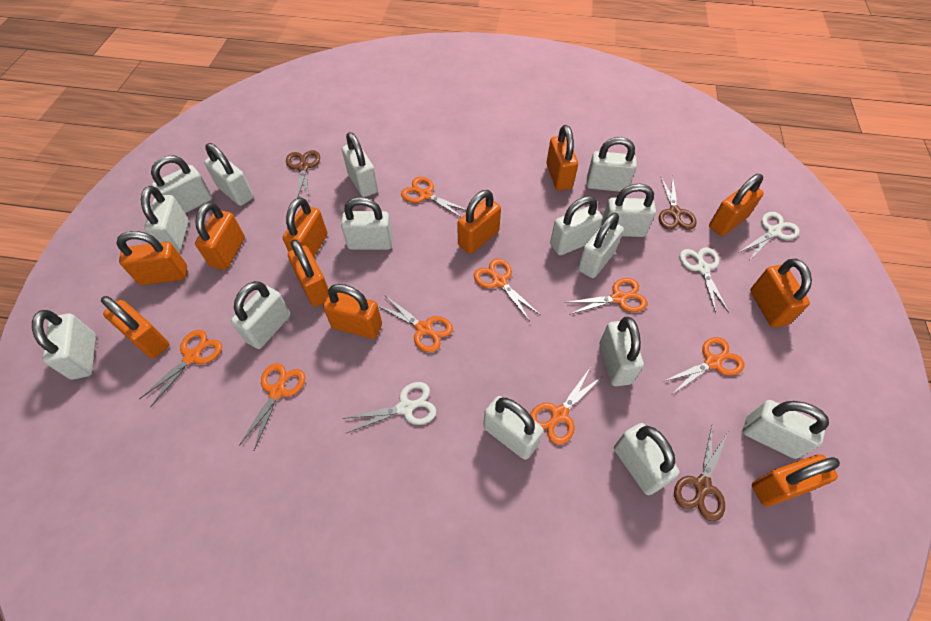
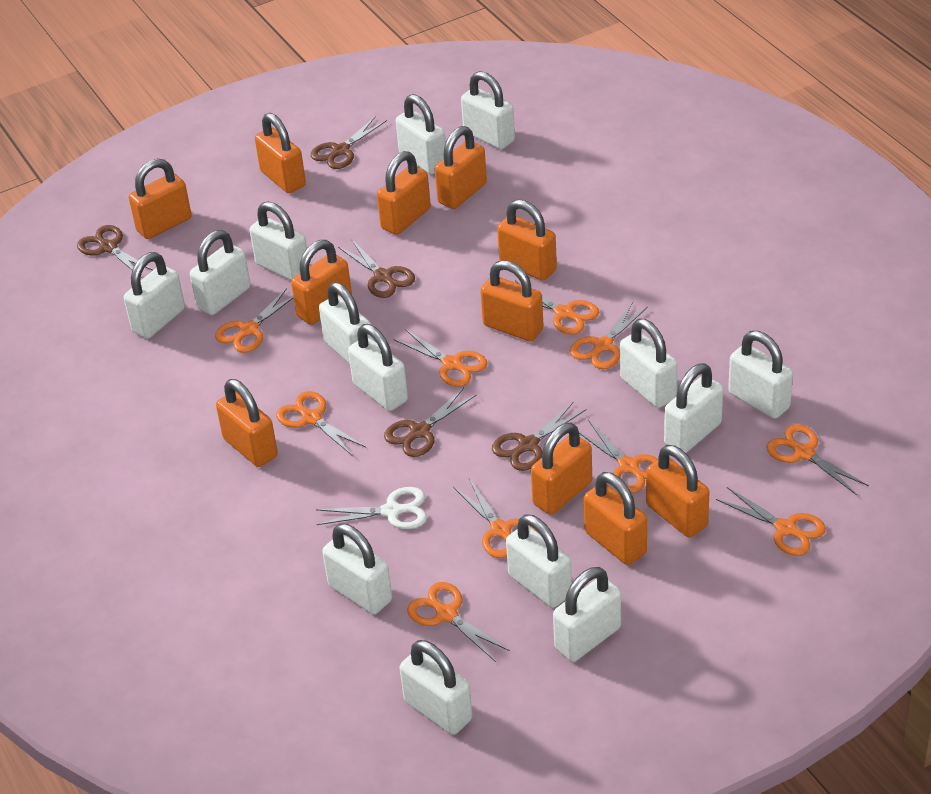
brown scissors: 3 -> 5
orange scissors: 8 -> 10
white padlock: 15 -> 14
white scissors: 3 -> 1

